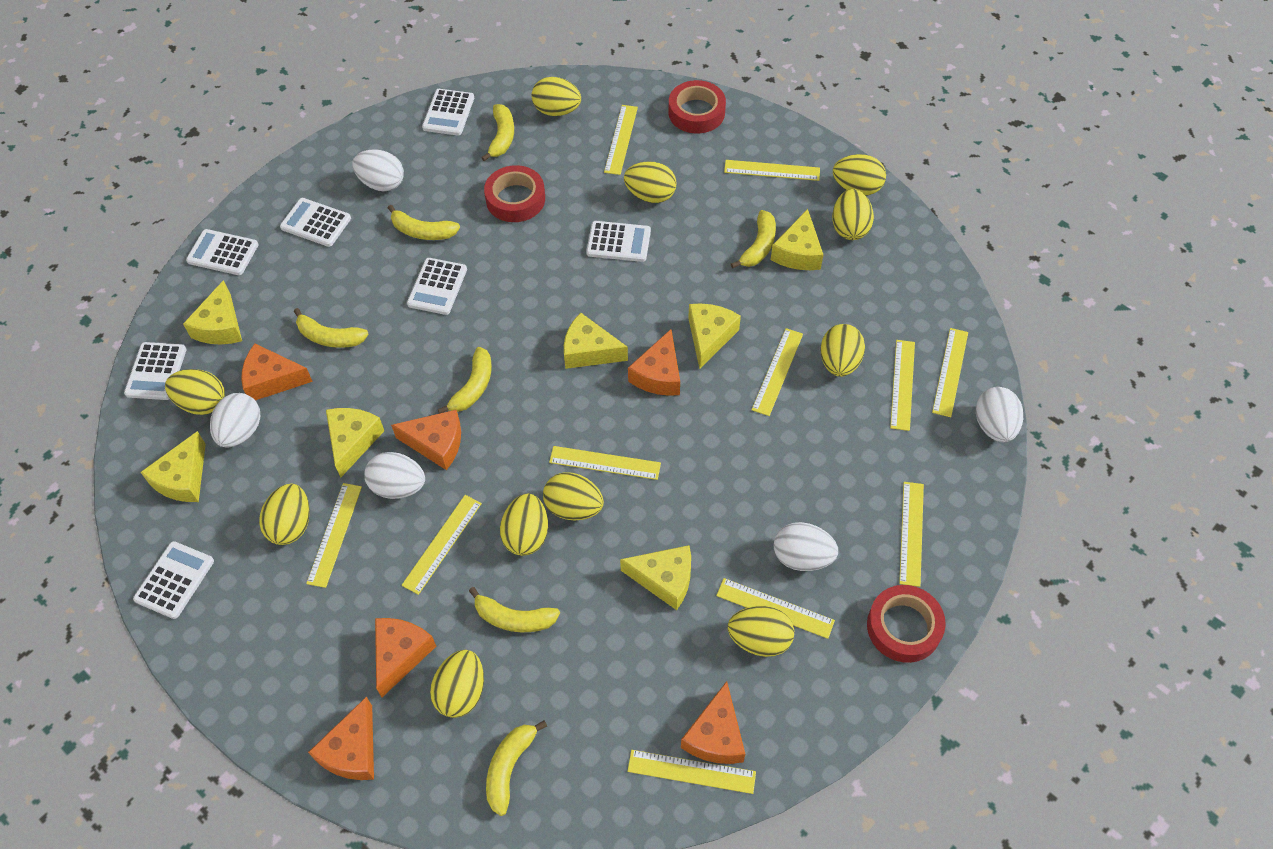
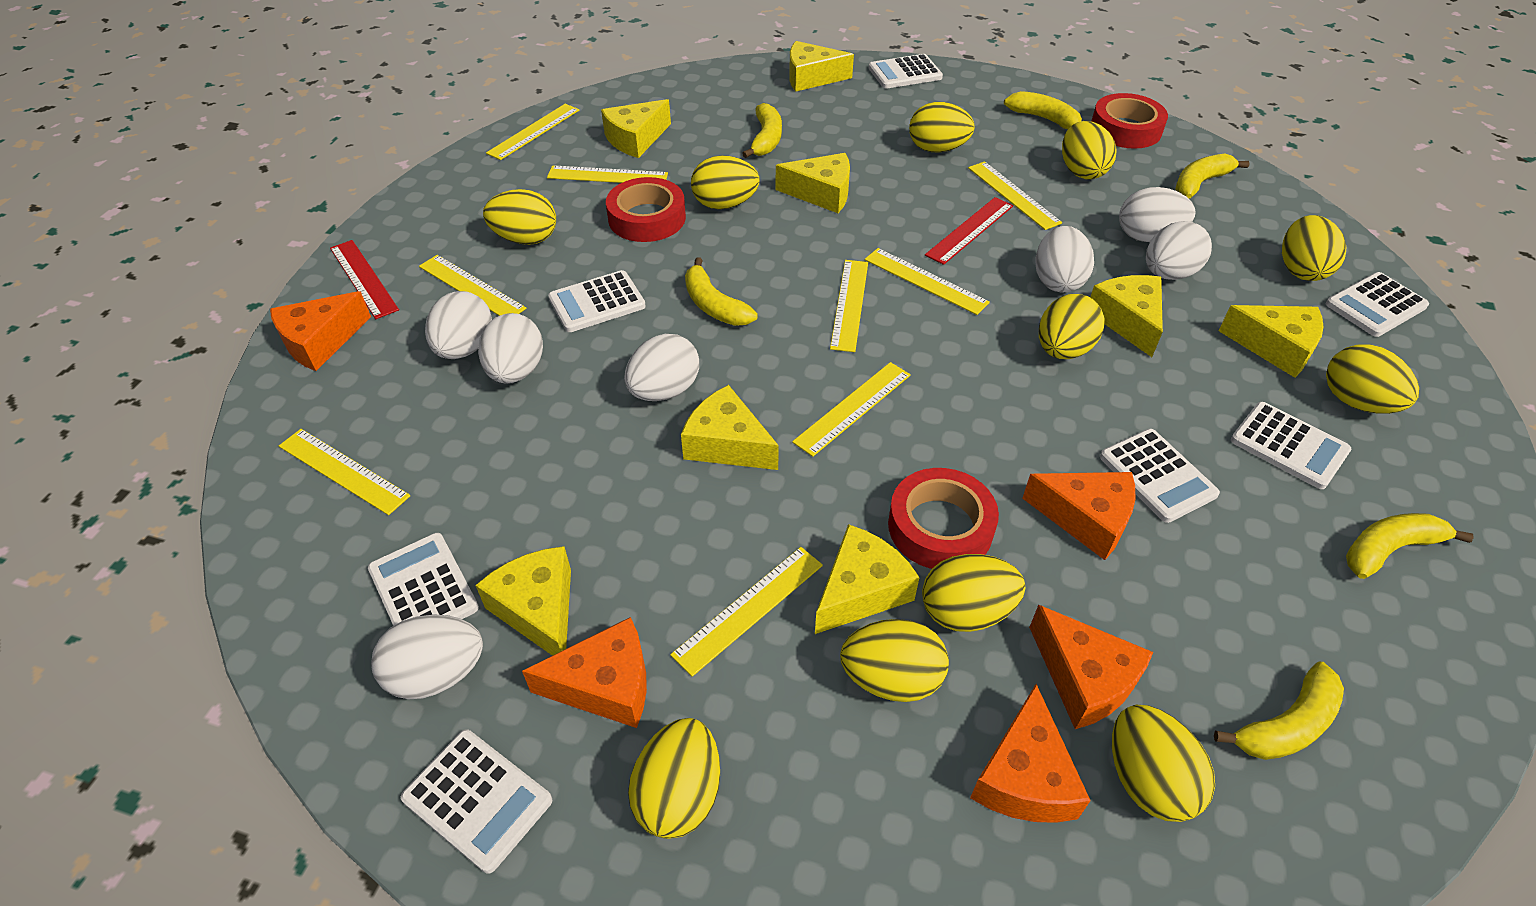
orange cheese: 6 -> 5
red ruler: 0 -> 2
white egg: 5 -> 7
yellow banana: 7 -> 6
yellow cheese: 7 -> 8
yellow ruler: 11 -> 9

